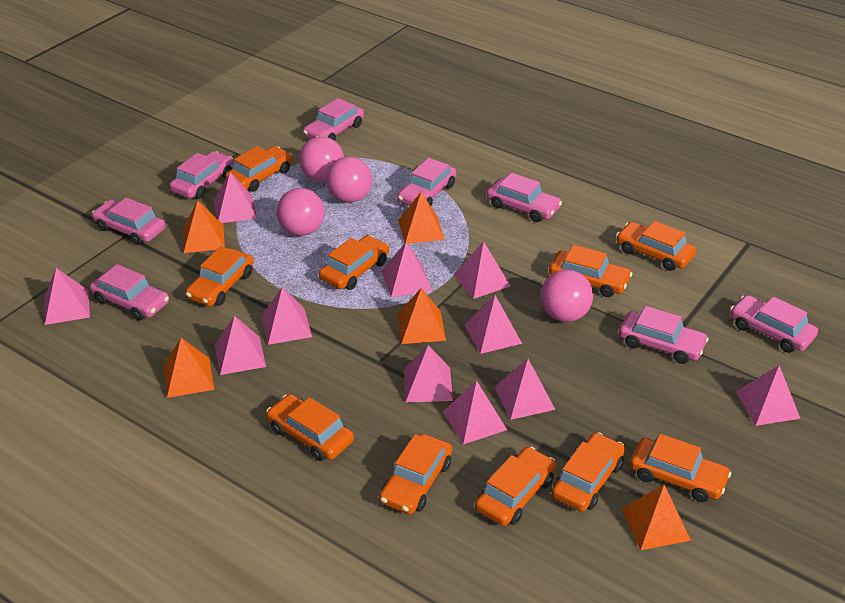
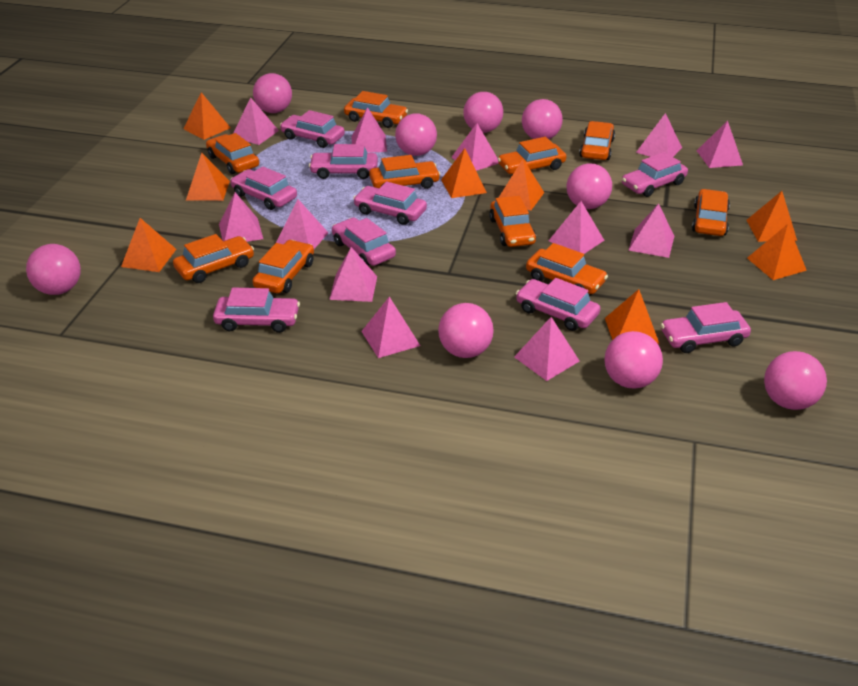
orange pyramid: 5 -> 8
pink ball: 4 -> 9
pink car: 8 -> 9
pink pyramid: 11 -> 12

